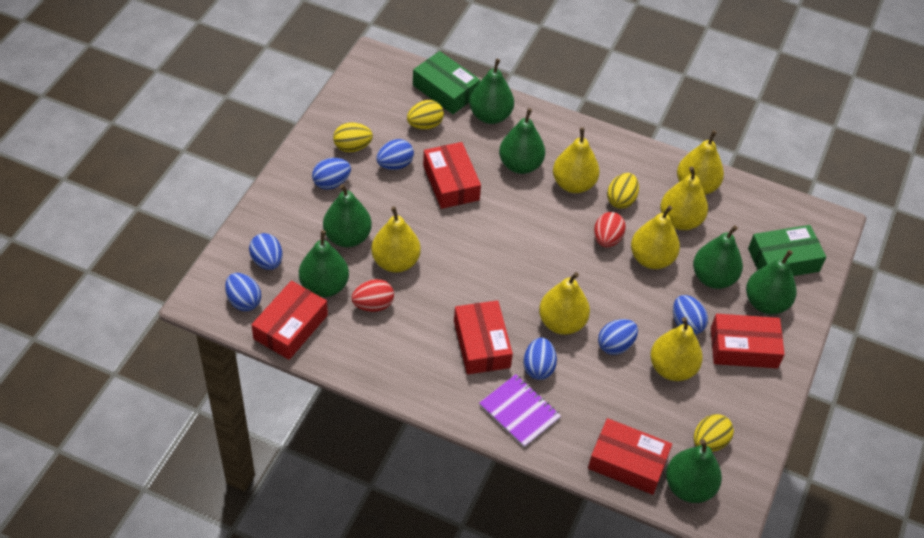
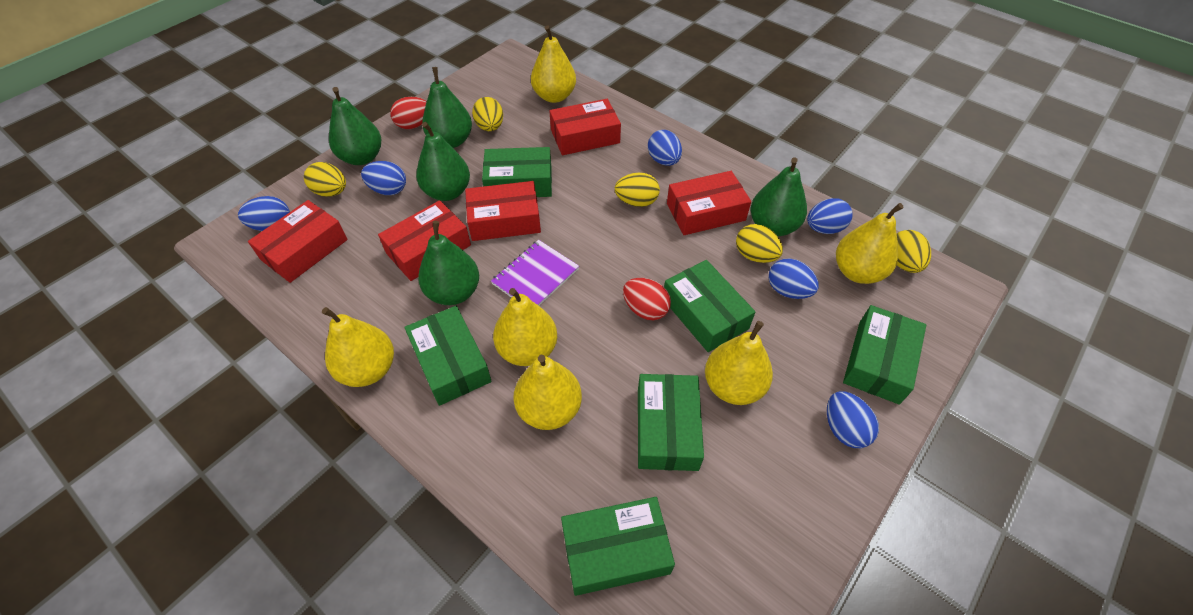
blue egg: 7 -> 6
green box: 2 -> 6
green pear: 7 -> 5
yellow egg: 4 -> 5
yellow pear: 7 -> 6

